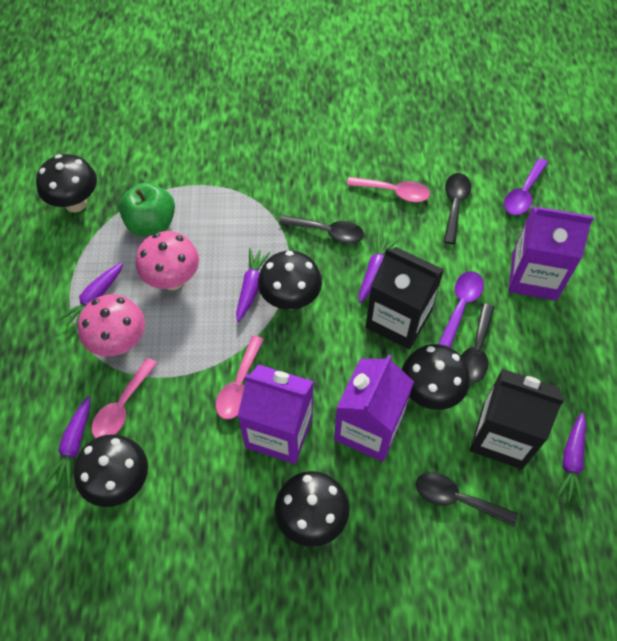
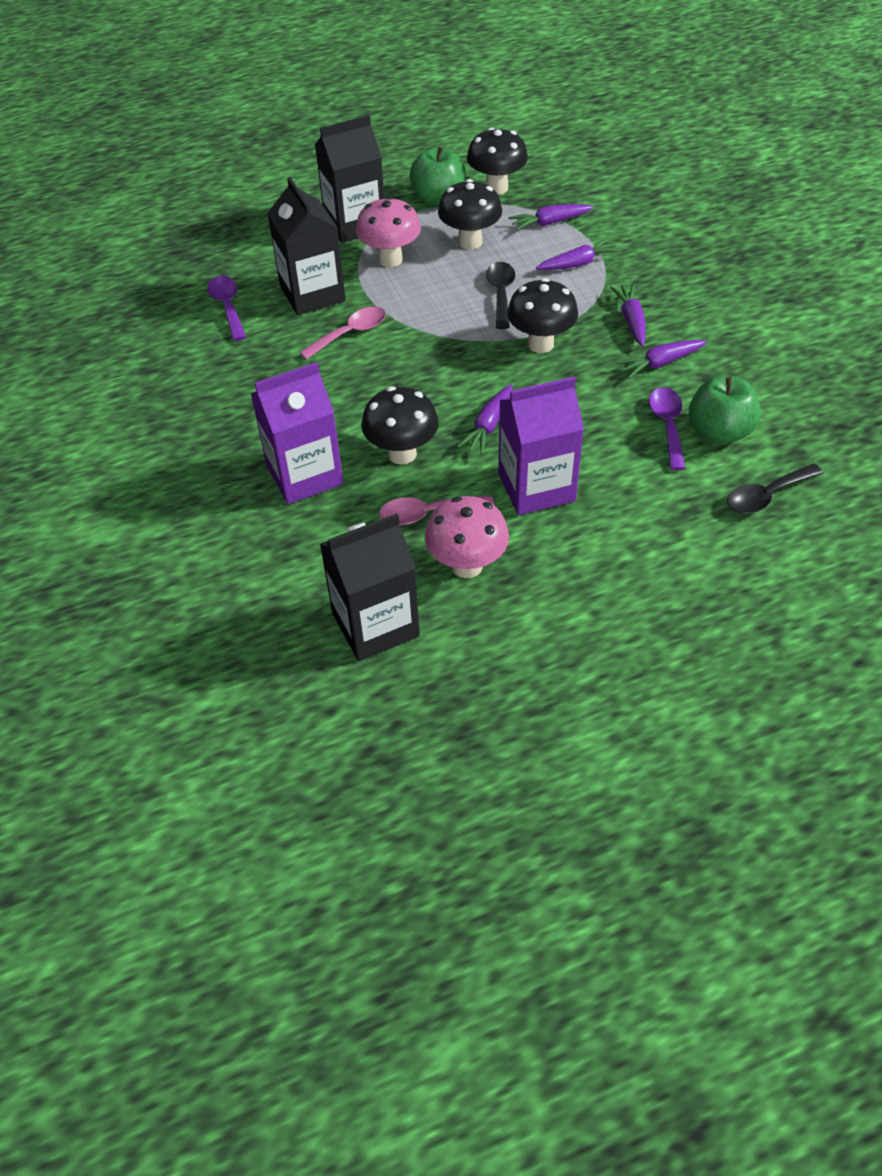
black carton: 2 -> 3
black mushroom: 5 -> 4
black spoon: 4 -> 2
green apple: 1 -> 2
pink spoon: 3 -> 2
purple carton: 3 -> 2

